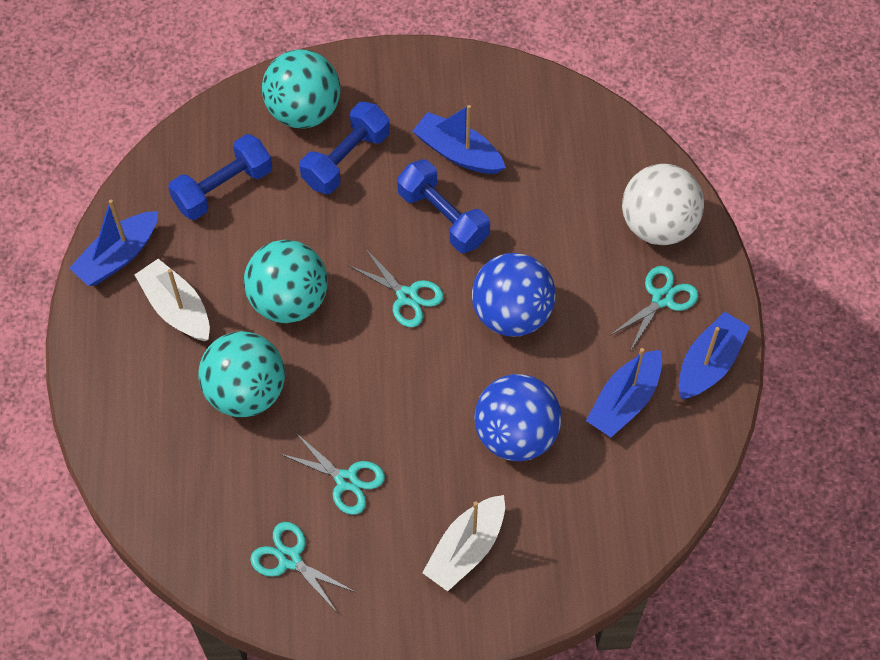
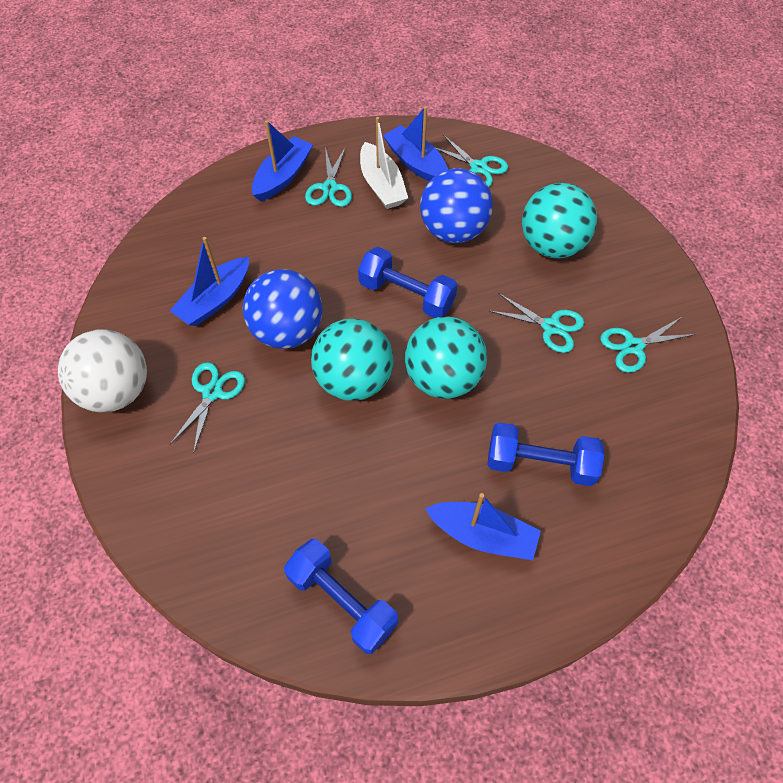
turquoise scissors: 4 -> 5
white boat: 2 -> 1

